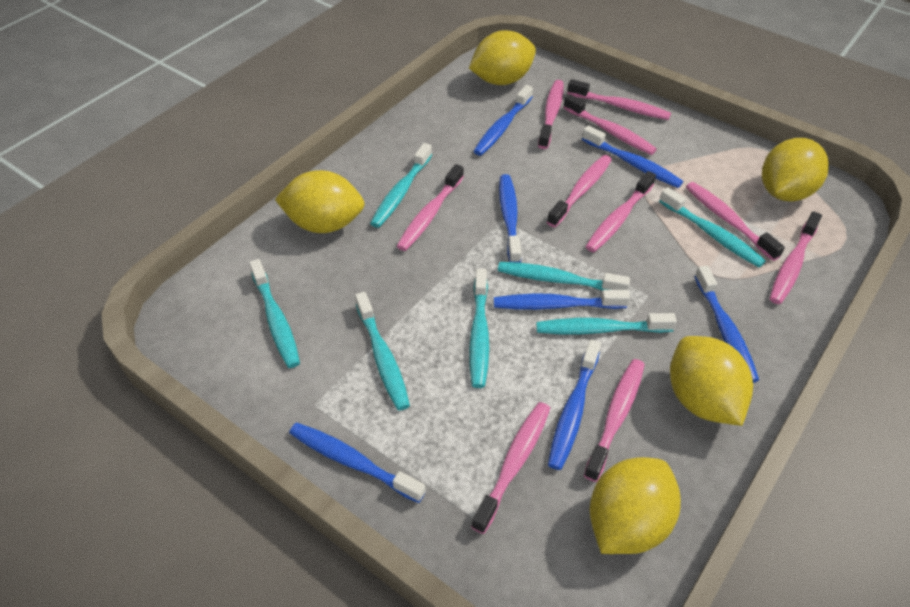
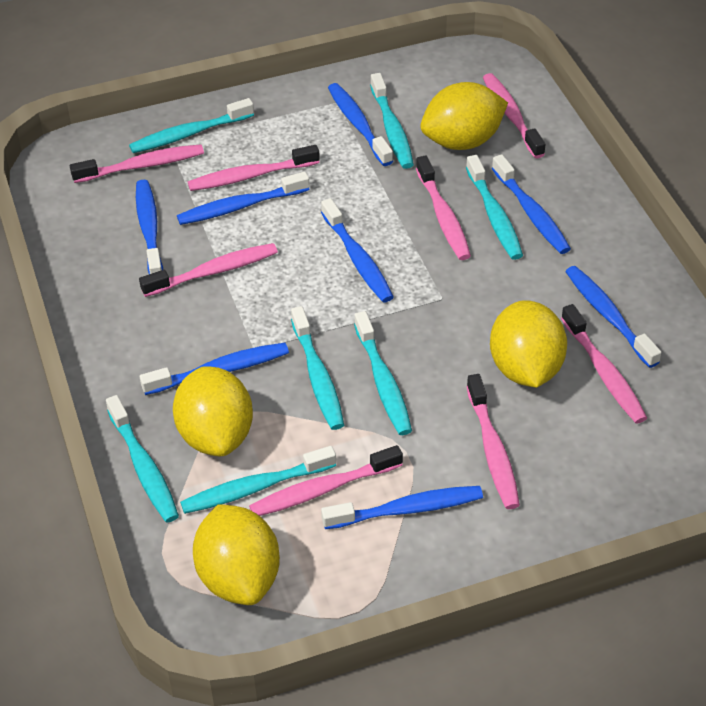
blue toothbrush: 7 -> 8
pink toothbrush: 10 -> 8
yellow lemon: 5 -> 4

